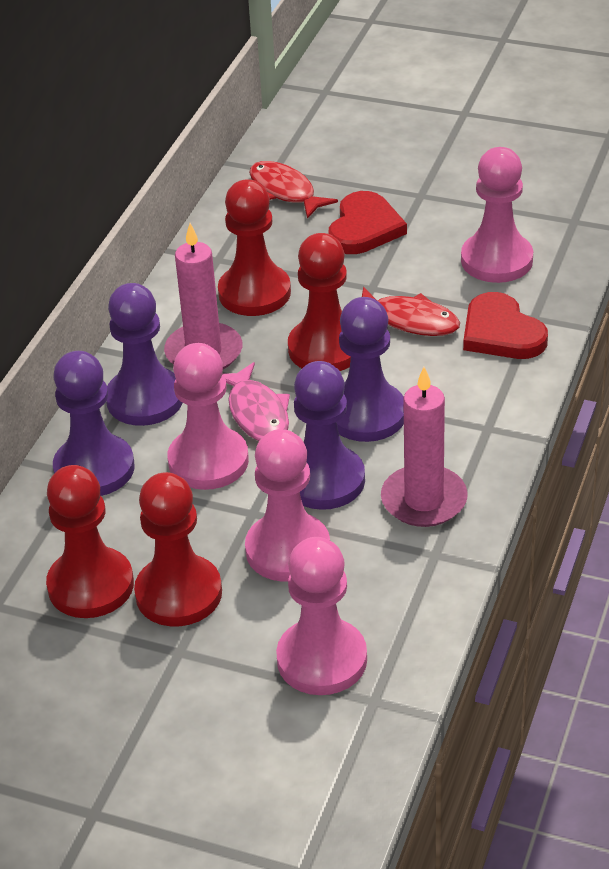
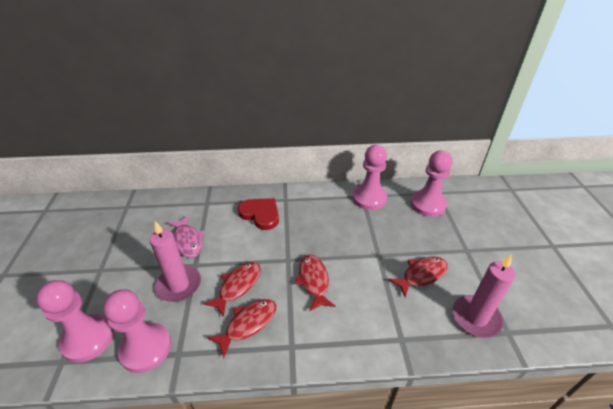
purple pawn: 4 -> 0
red fish: 2 -> 4
red heart: 2 -> 1
red pawn: 4 -> 0

